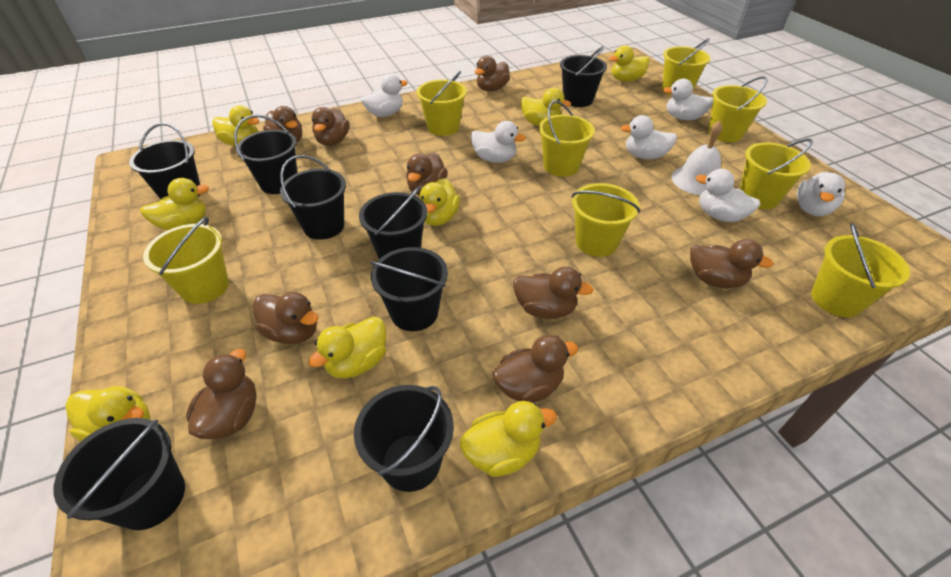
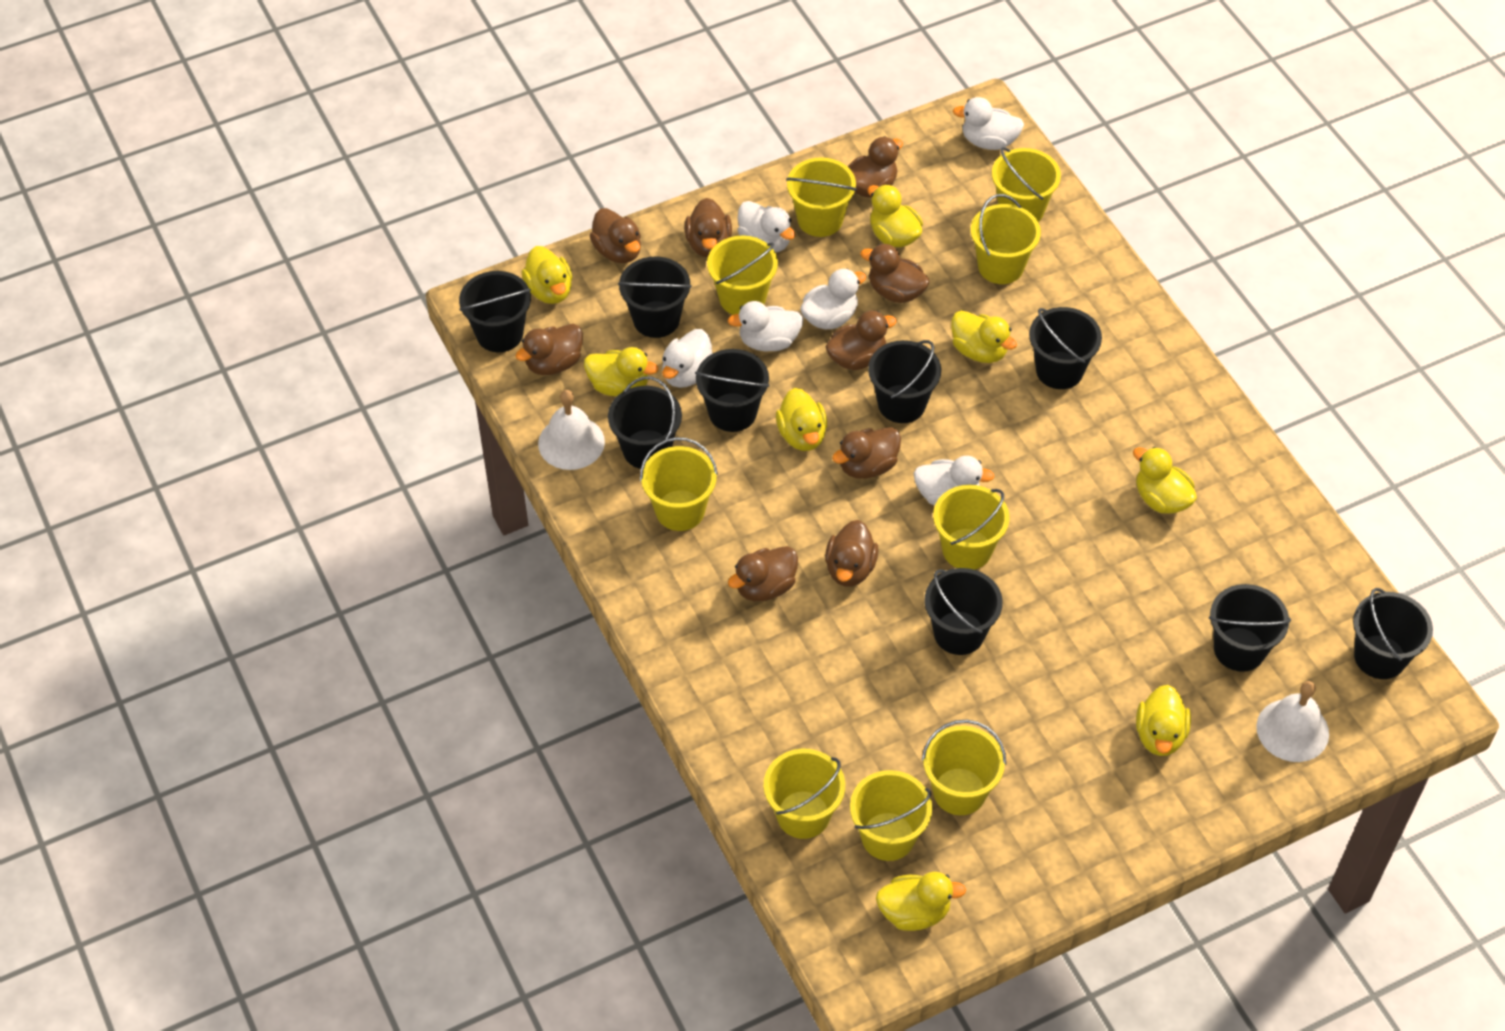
black bucket: 8 -> 9
white bell: 1 -> 2
yellow bucket: 8 -> 9

